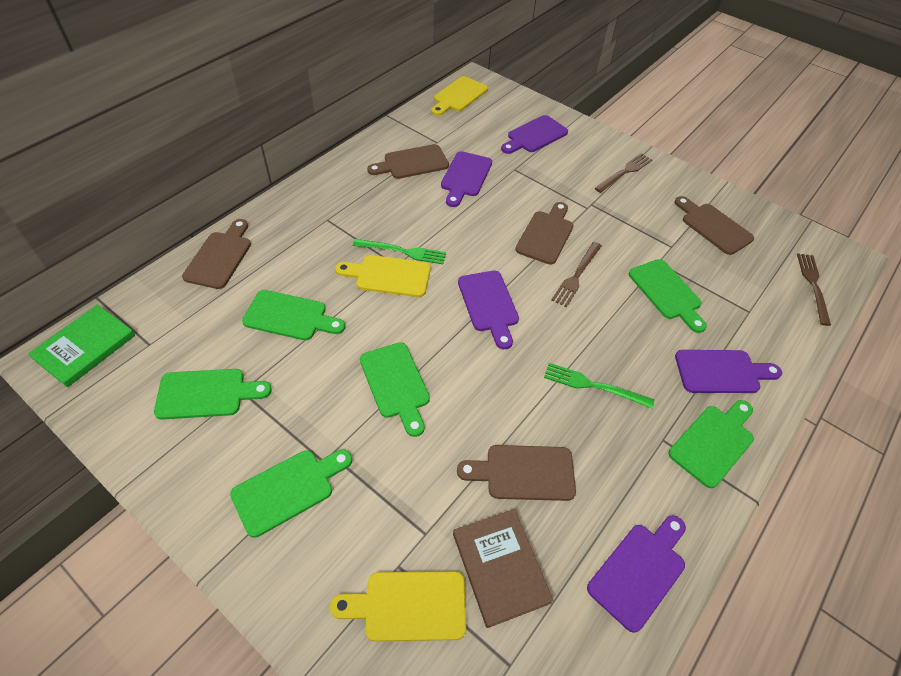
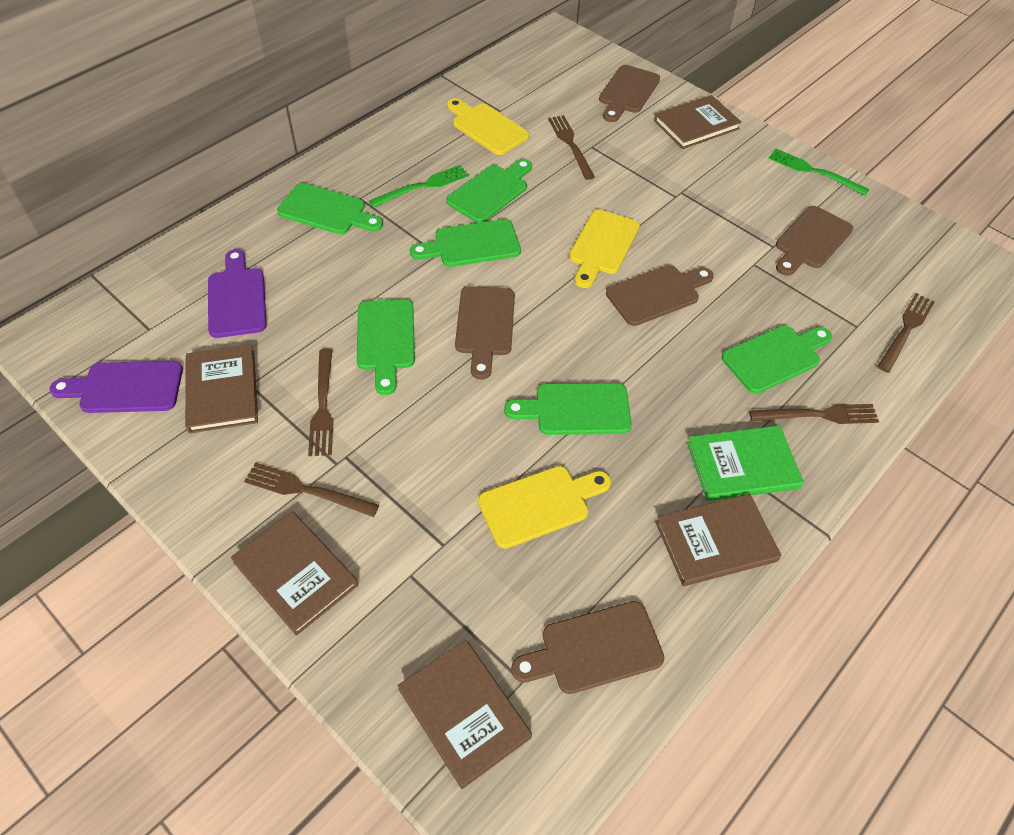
brown book: 1 -> 5
brown fork: 3 -> 5
purple cutting board: 5 -> 2

